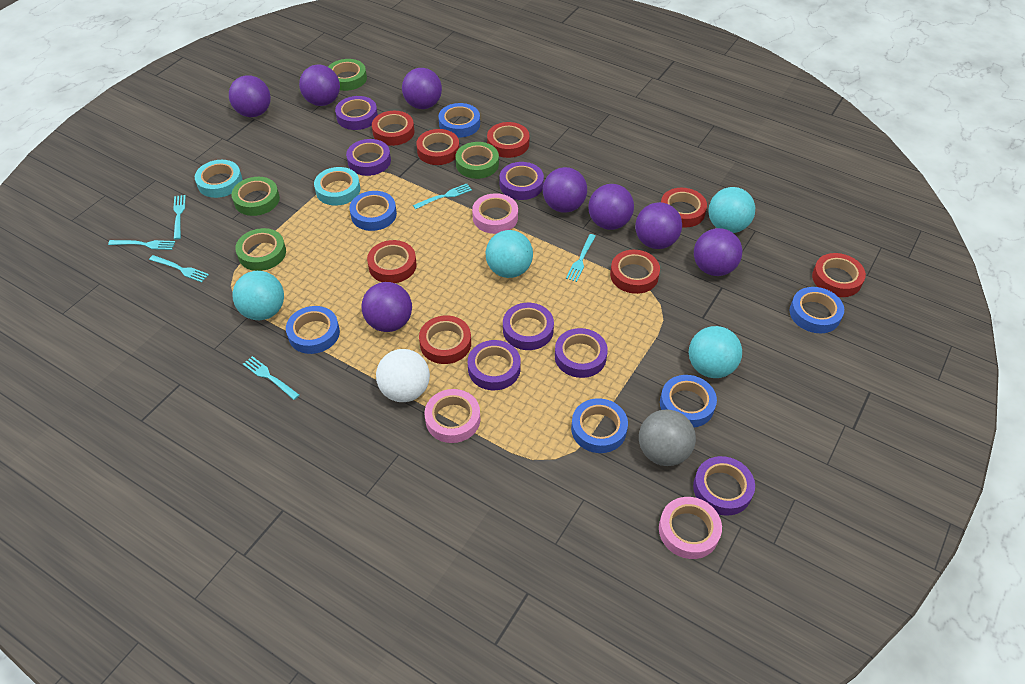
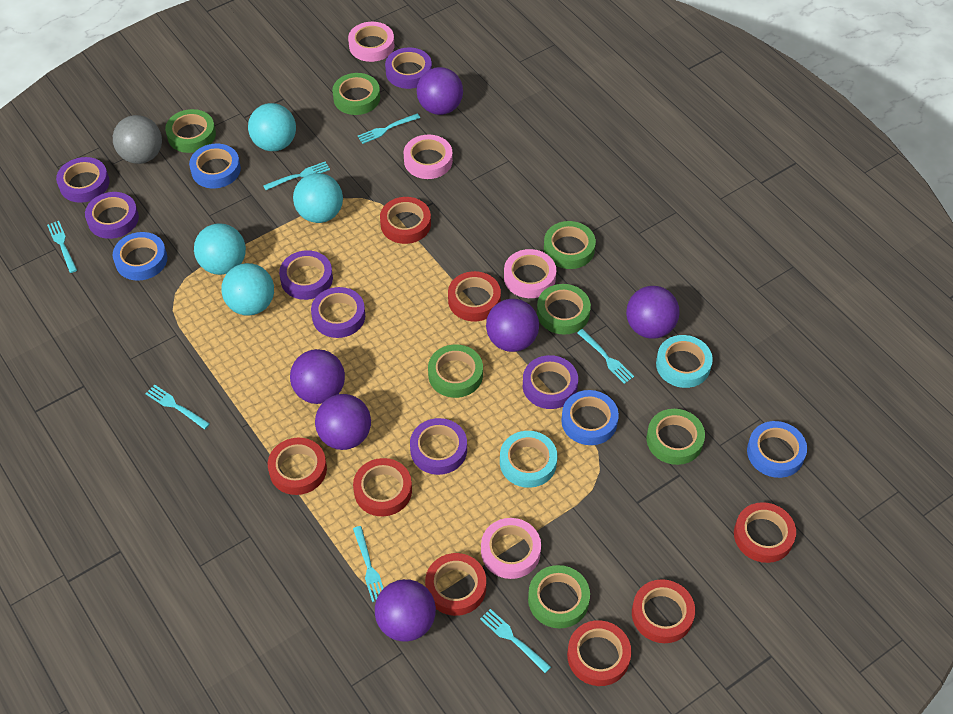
blue tape: 6 -> 4
green tape: 4 -> 7
pink tape: 3 -> 4
purple ball: 8 -> 6
turquoise fork: 6 -> 7
white ball: 1 -> 0

